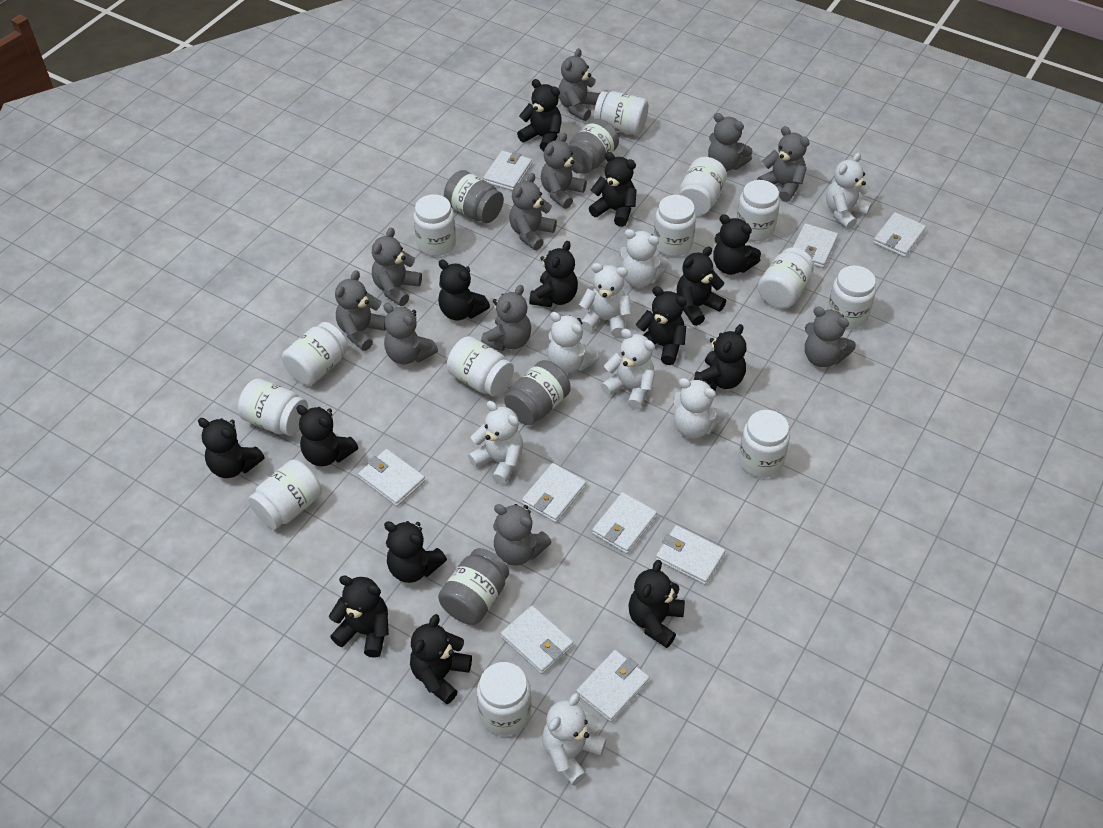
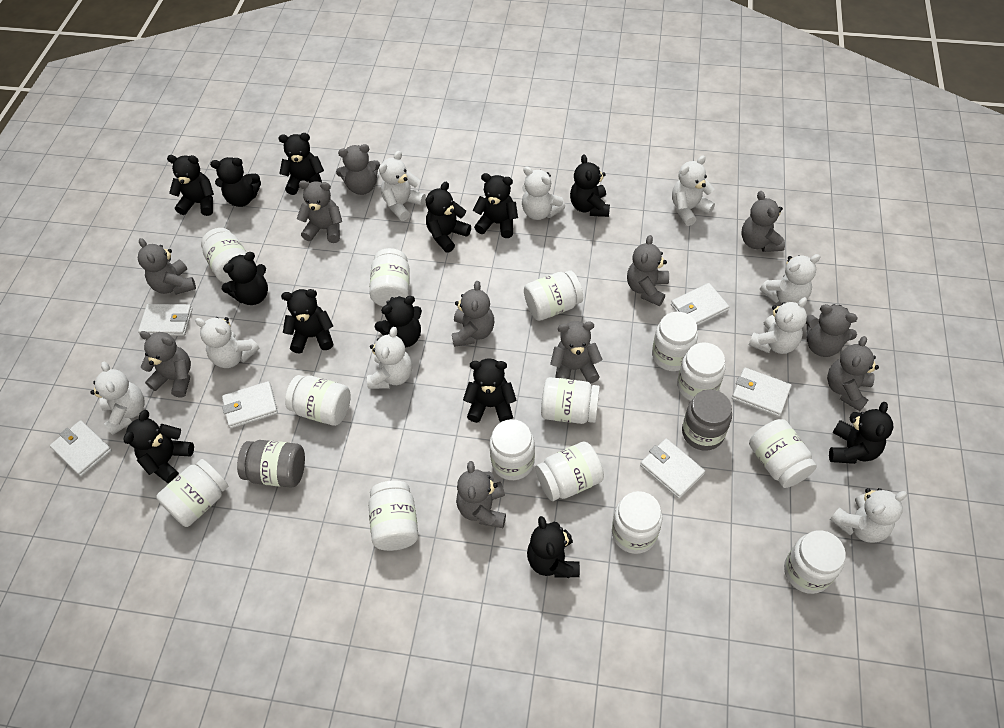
black teddy bear: 14 -> 13
grey jar: 4 -> 2
white jar: 13 -> 14
white teddy bear: 8 -> 9
white wallet: 9 -> 6

